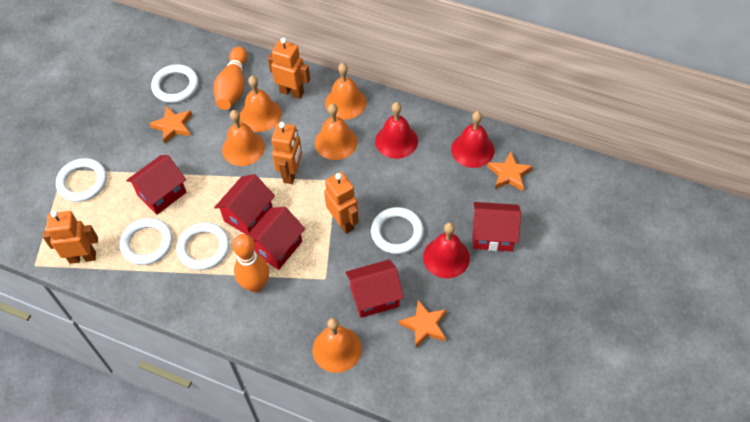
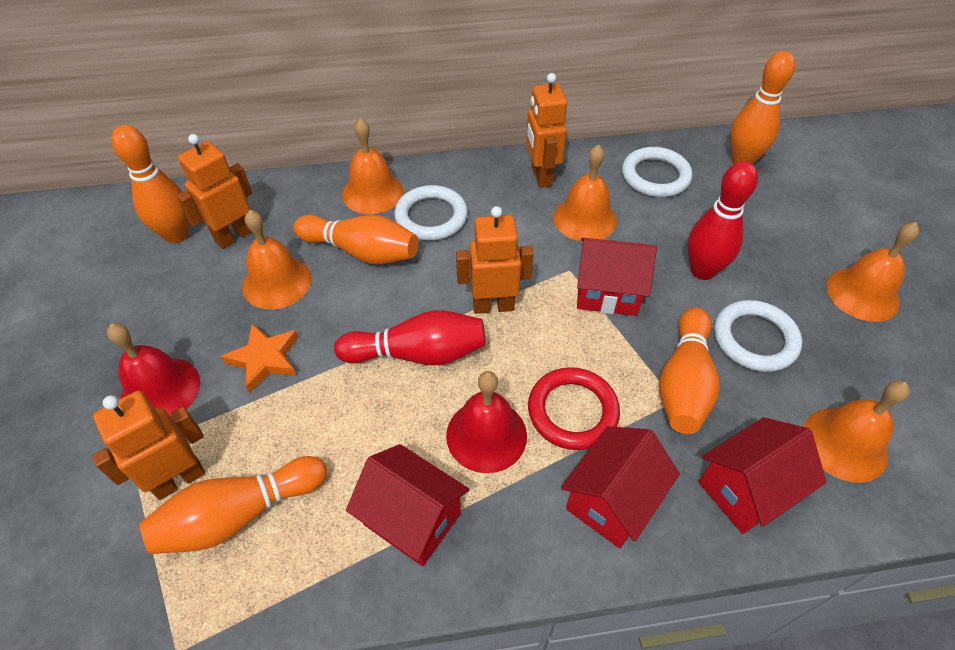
orange bowling pin: 2 -> 5
orange star: 3 -> 1
red bell: 3 -> 2
red bowling pin: 0 -> 2
red house: 5 -> 4
red ring: 0 -> 1
white ring: 5 -> 3

